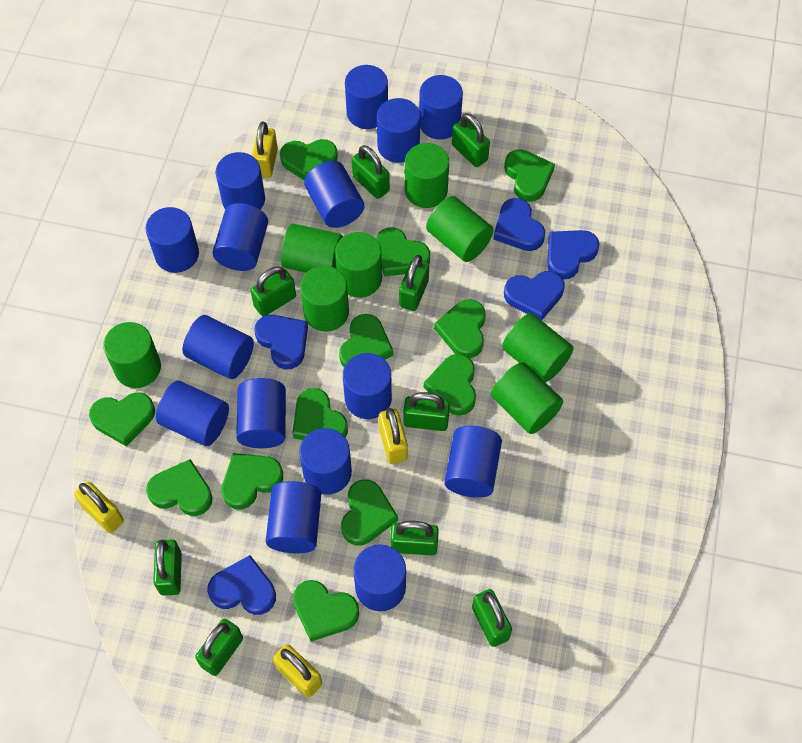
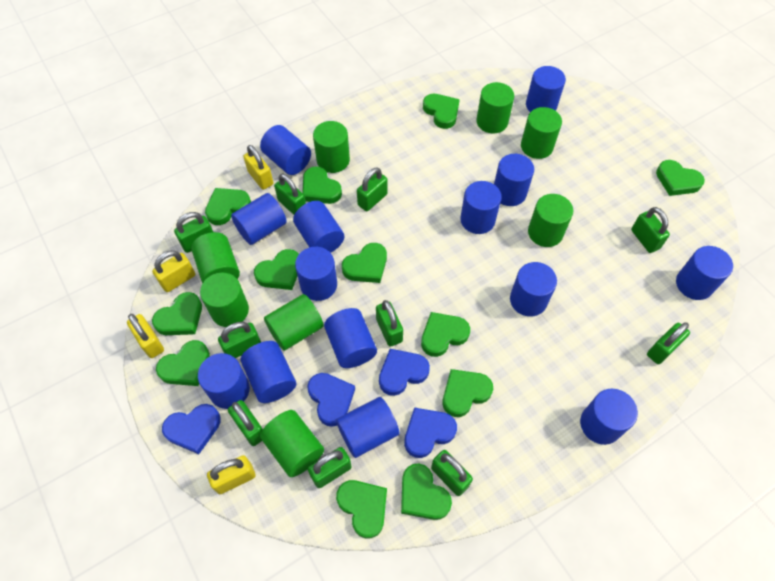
blue cylinder: 15 -> 14
blue heart: 5 -> 4
green padlock: 9 -> 10

